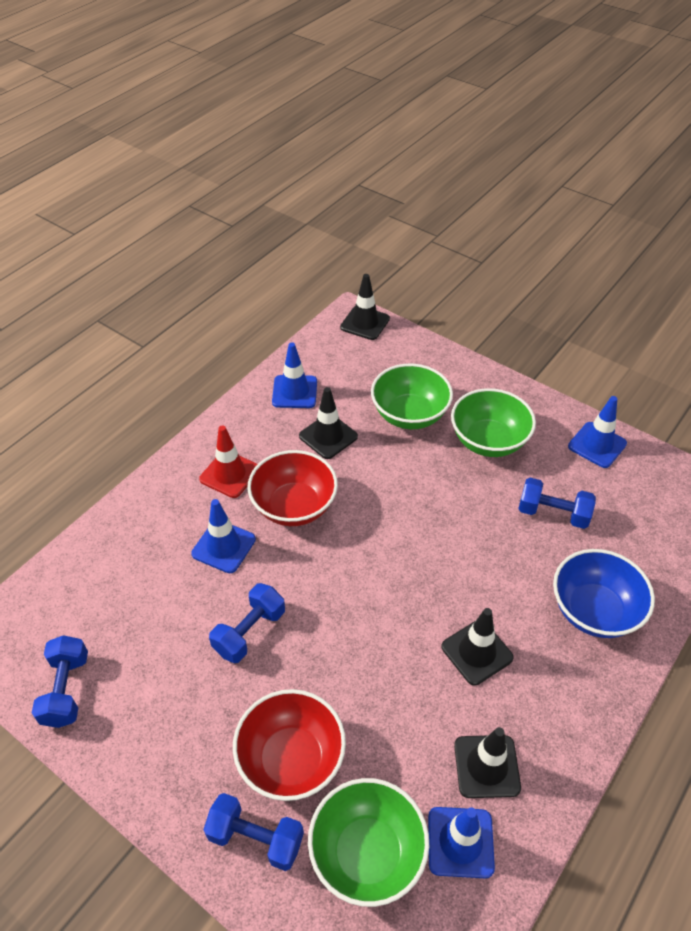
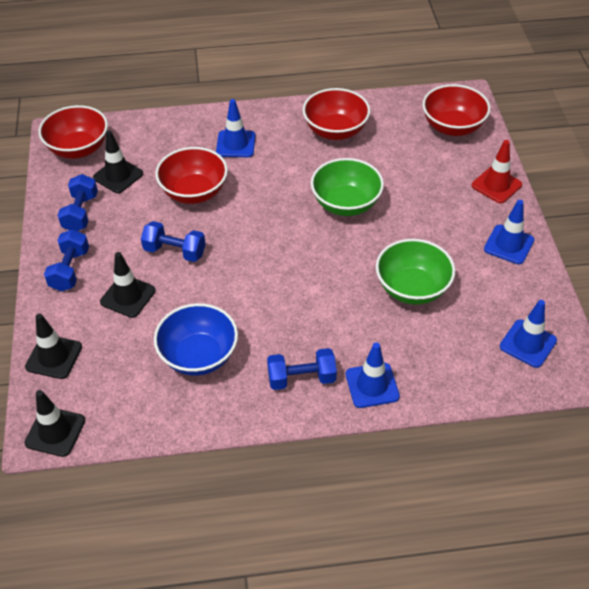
green bowl: 3 -> 2
red bowl: 2 -> 4

